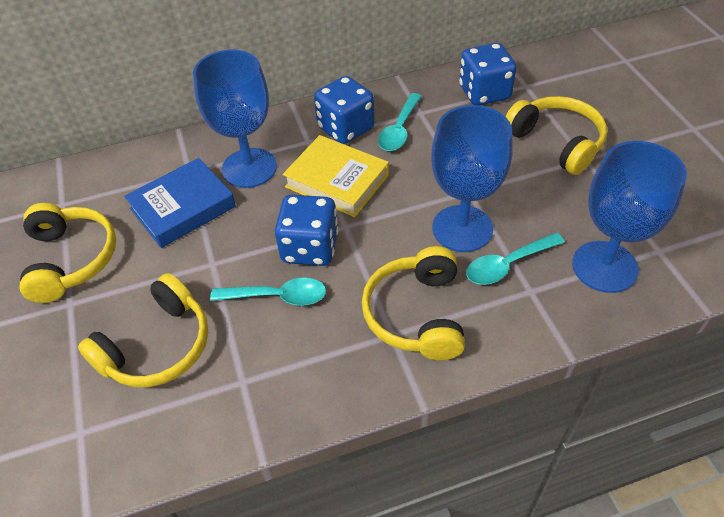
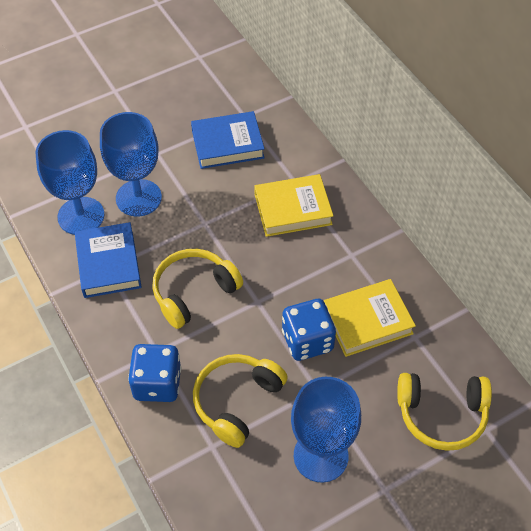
blue book: 1 -> 2
blue dice: 3 -> 2
turquoise spoon: 3 -> 0
yellow book: 1 -> 2
yellow headphones: 4 -> 3

